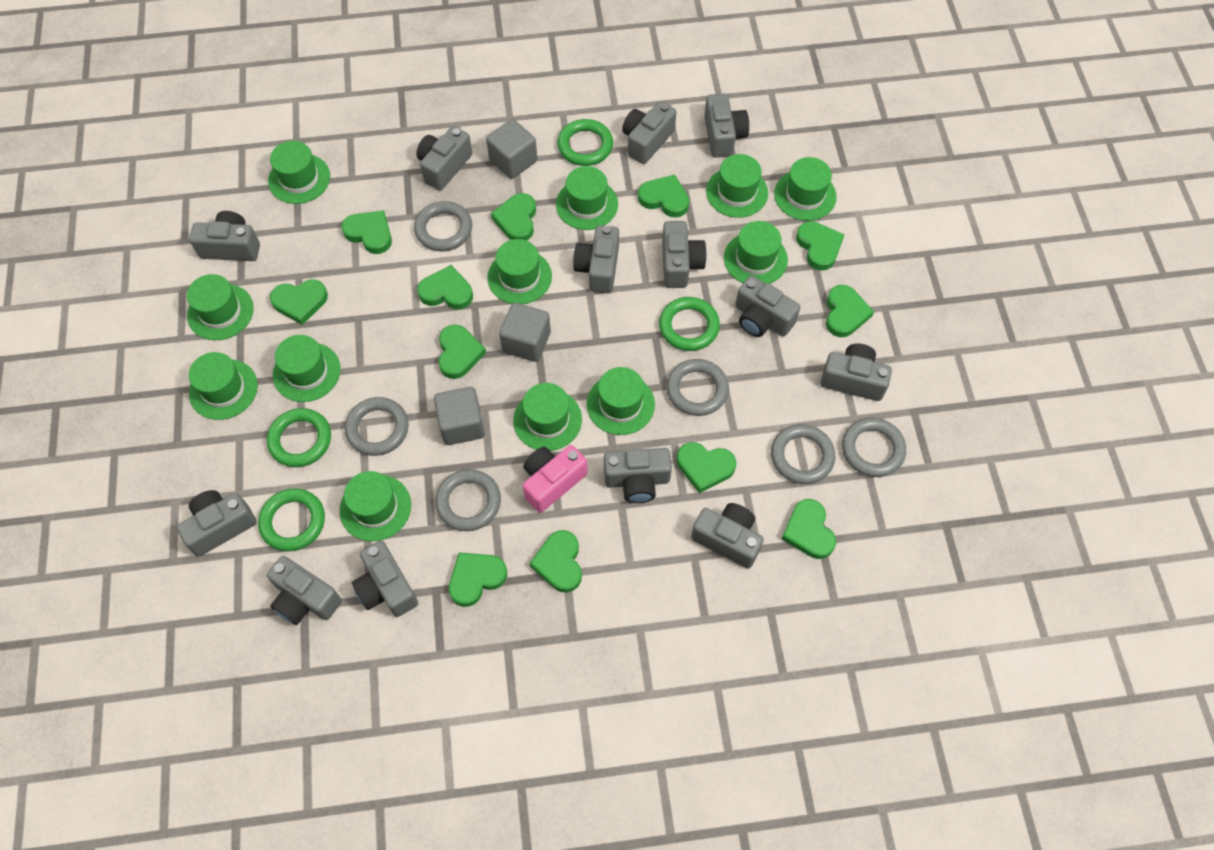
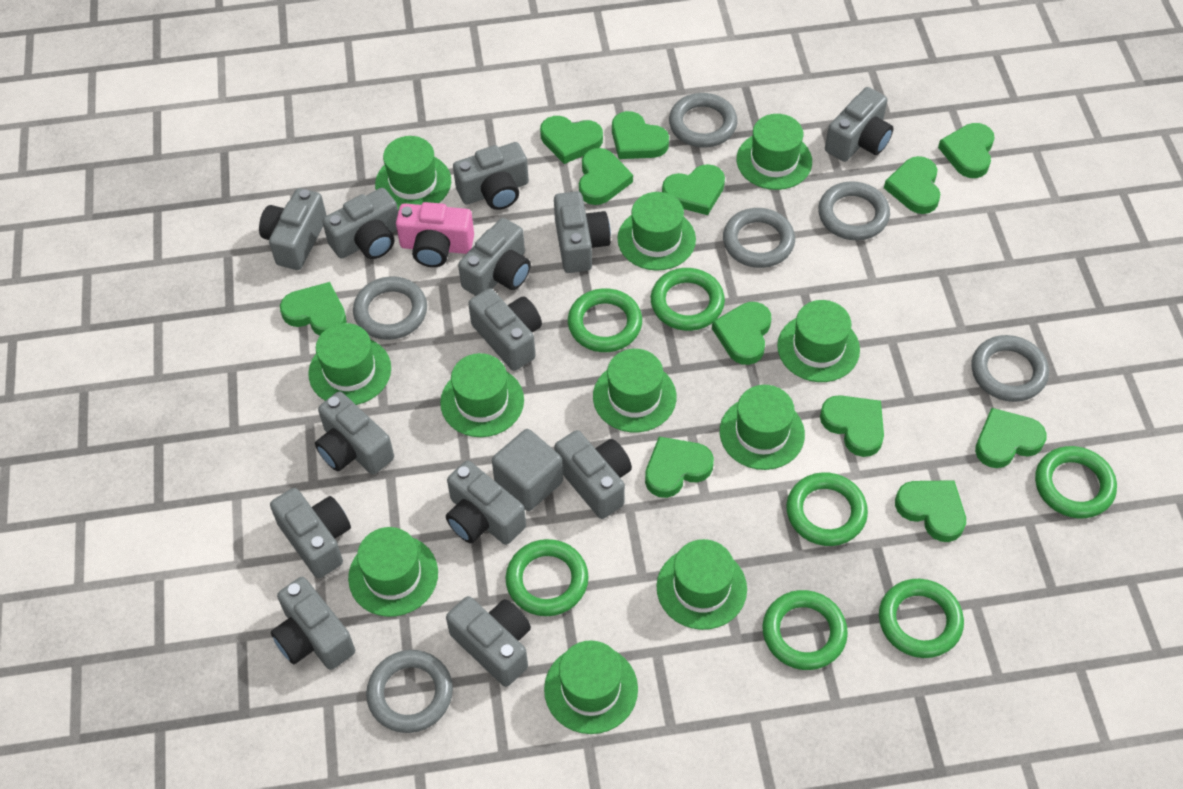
green hat: 12 -> 11
green ring: 4 -> 7
grey cube: 3 -> 1

